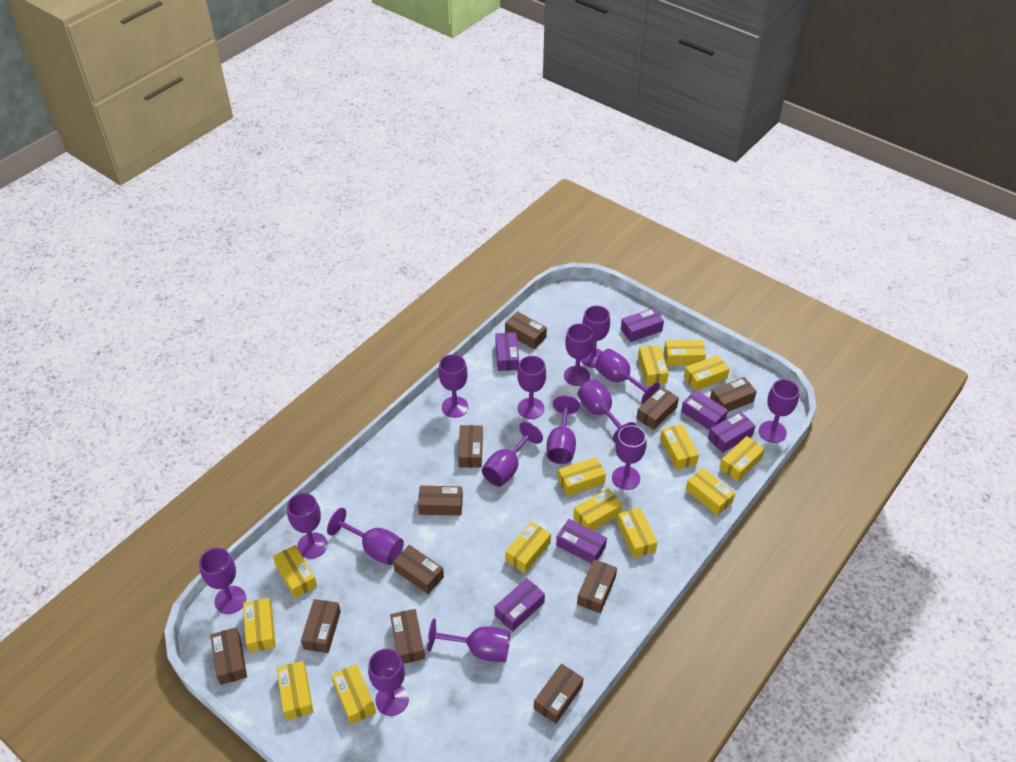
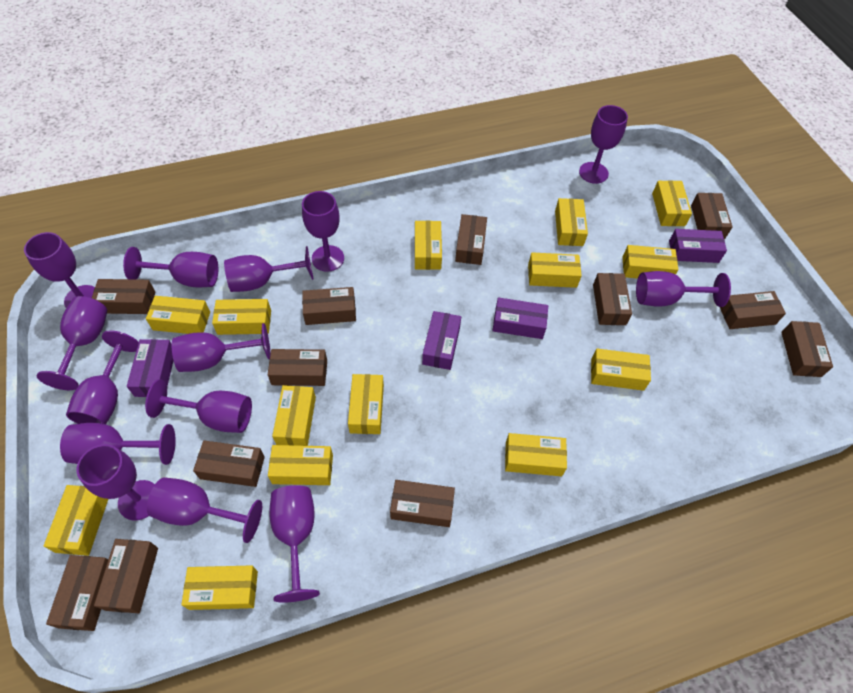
brown box: 11 -> 12
purple box: 6 -> 4
purple goblet: 15 -> 14

